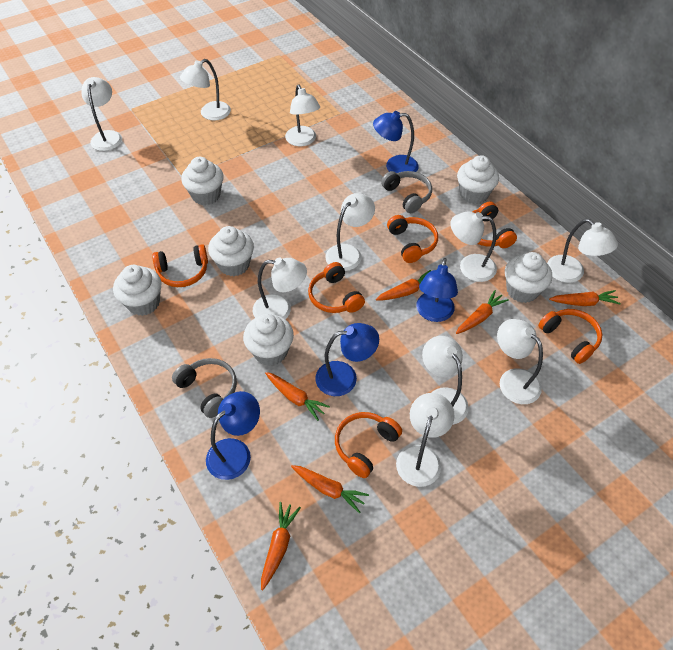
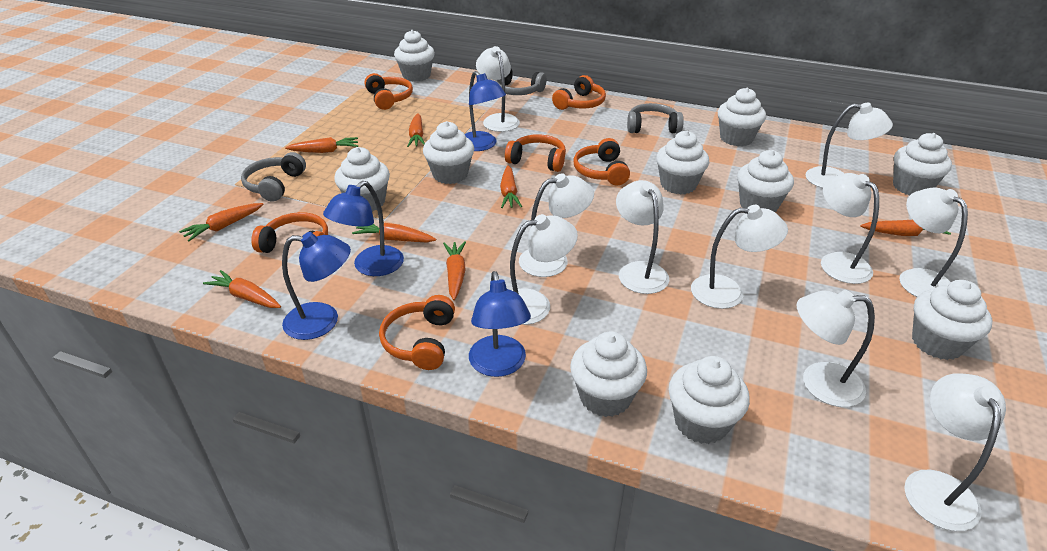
grey headphones: 2 -> 3
orange carrot: 6 -> 8
white cupcake: 6 -> 10

